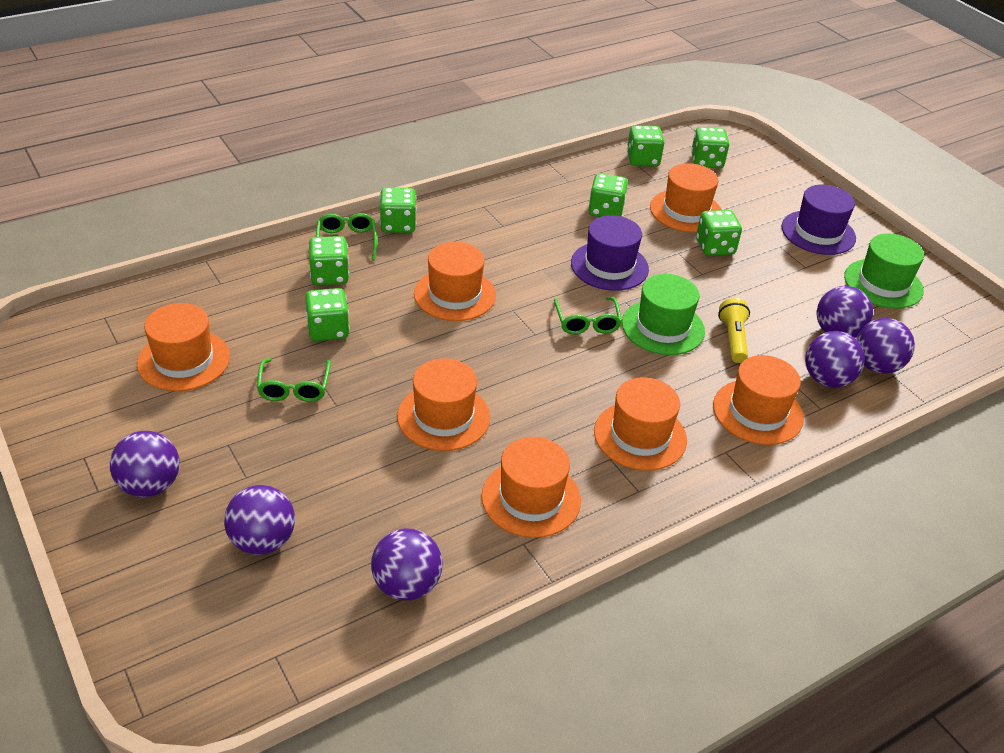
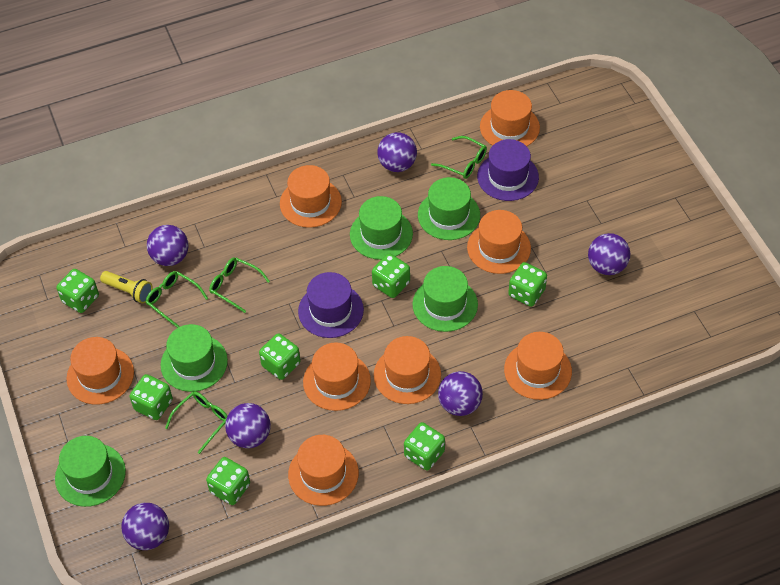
green glasses: 3 -> 4
green hat: 2 -> 5
orange hat: 7 -> 8

